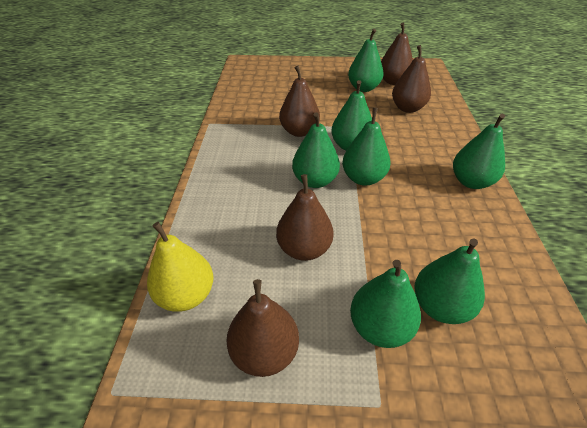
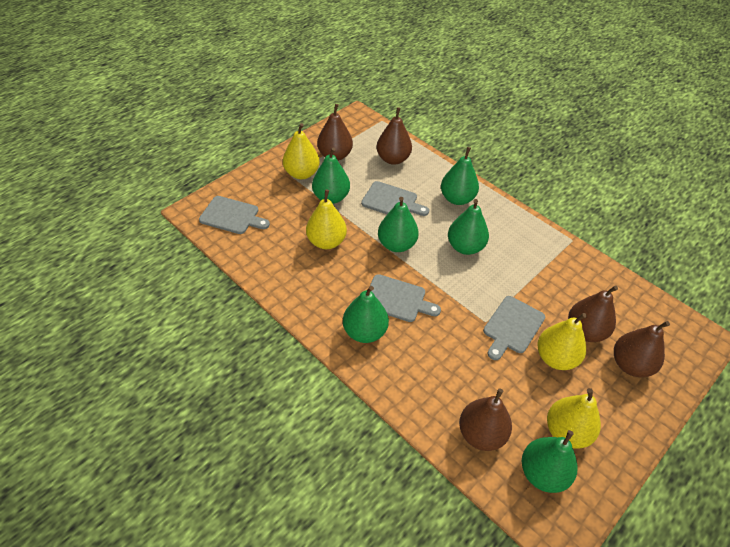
green pear: 7 -> 6
grey cutting board: 0 -> 4
yellow pear: 1 -> 4

